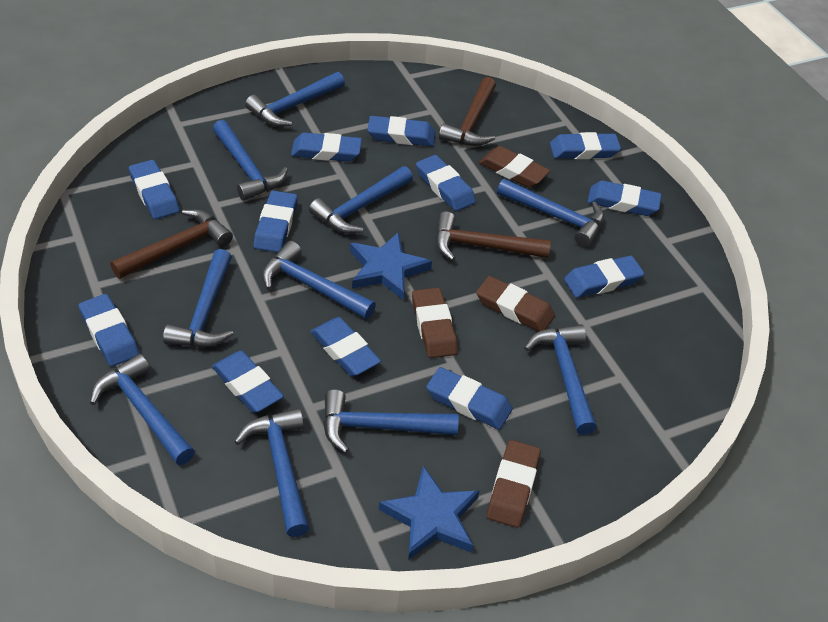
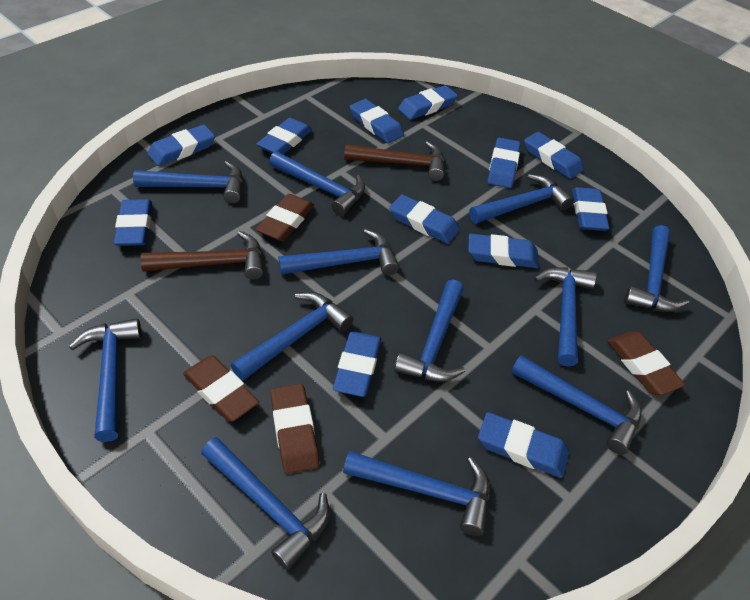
blue hammer: 10 -> 12
blue star: 2 -> 0
brown hammer: 3 -> 2

